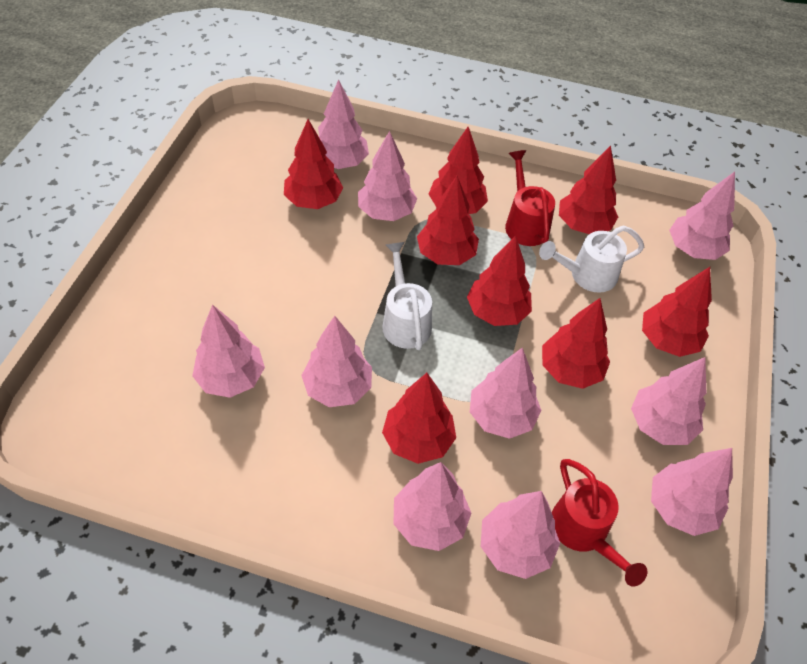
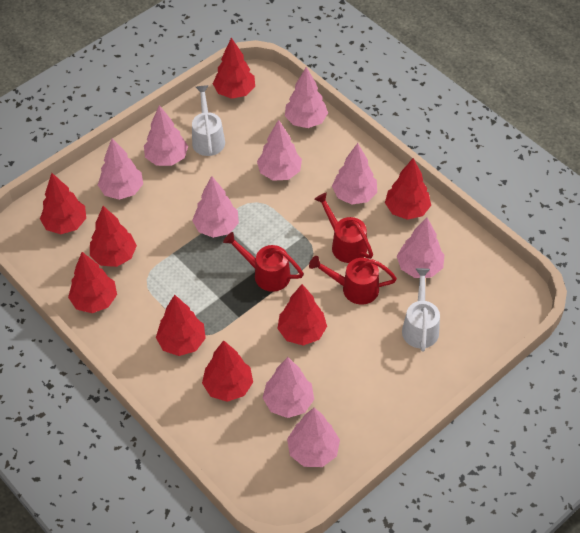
pink tree: 10 -> 9
red watering can: 2 -> 3

